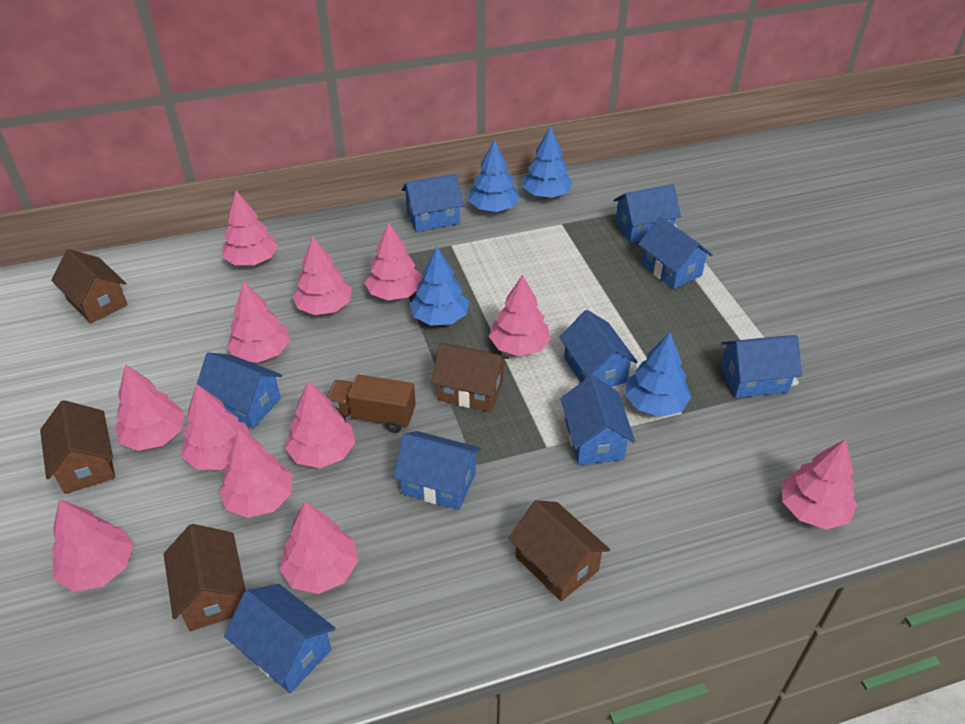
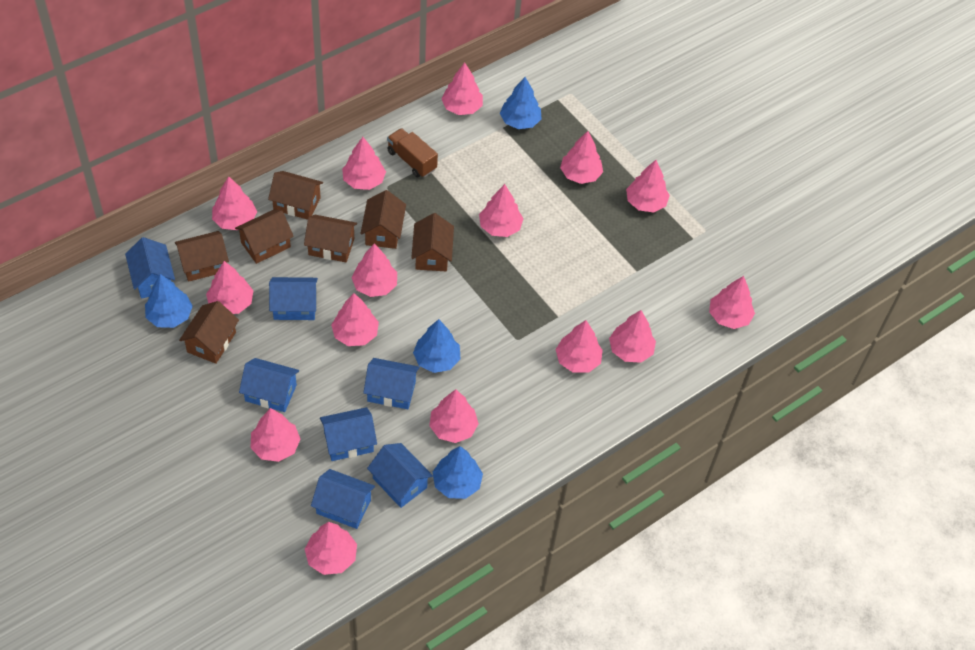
blue house: 9 -> 7
brown house: 5 -> 7
pink tree: 12 -> 15

